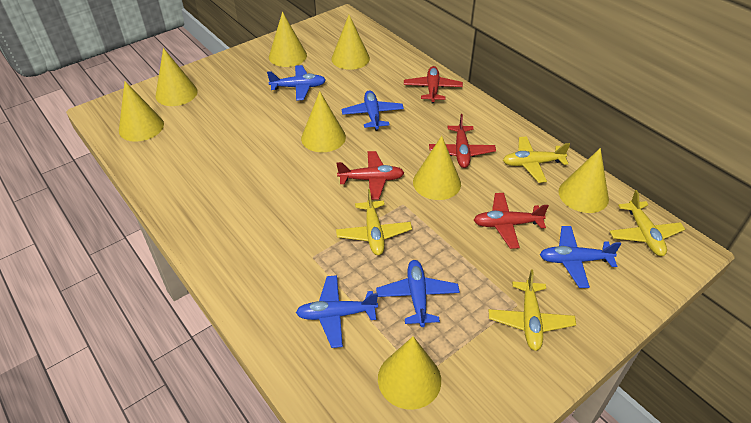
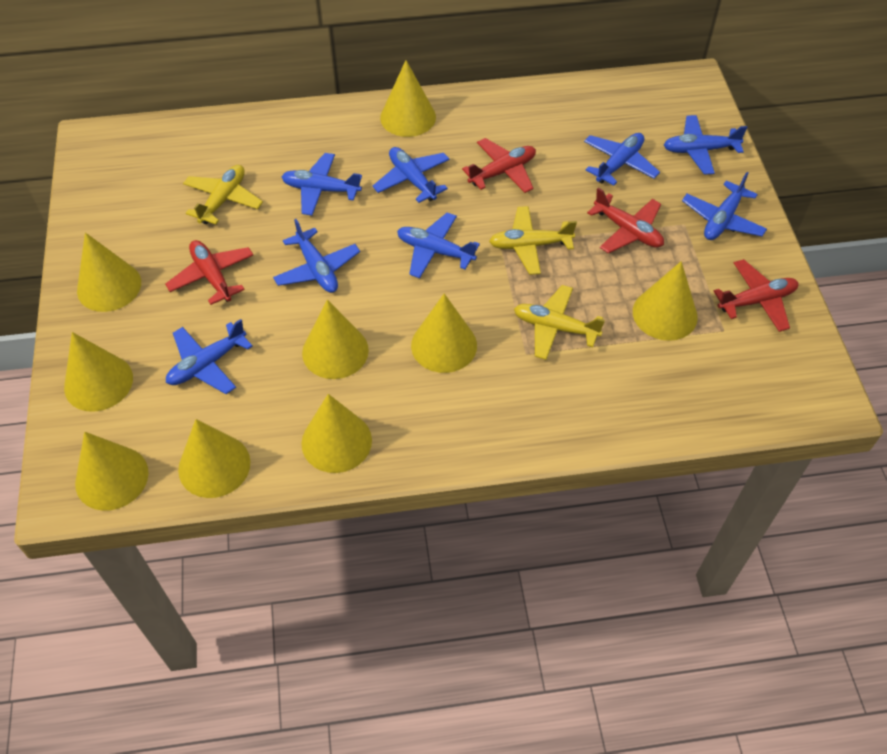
blue plane: 5 -> 8
yellow cone: 8 -> 9
yellow plane: 4 -> 3

